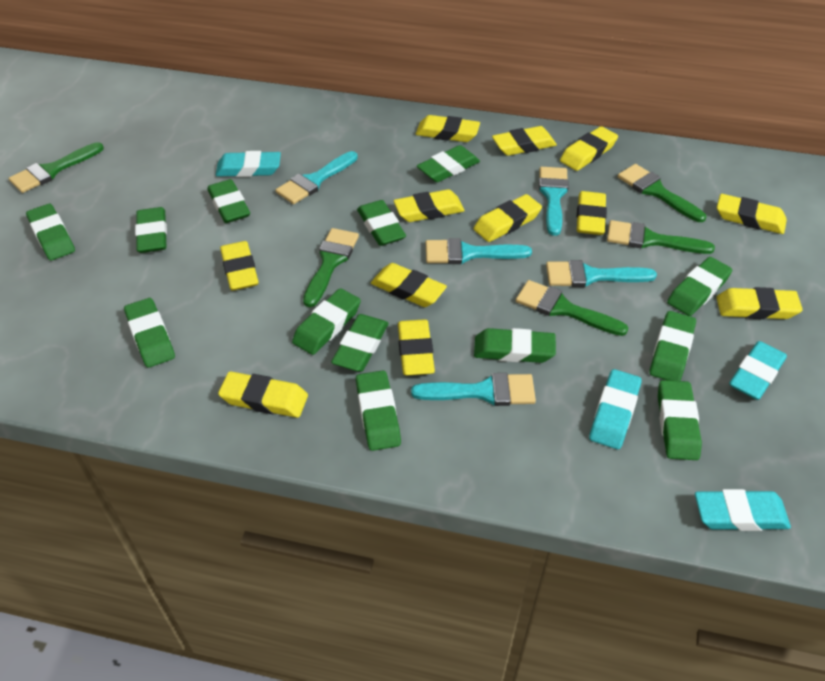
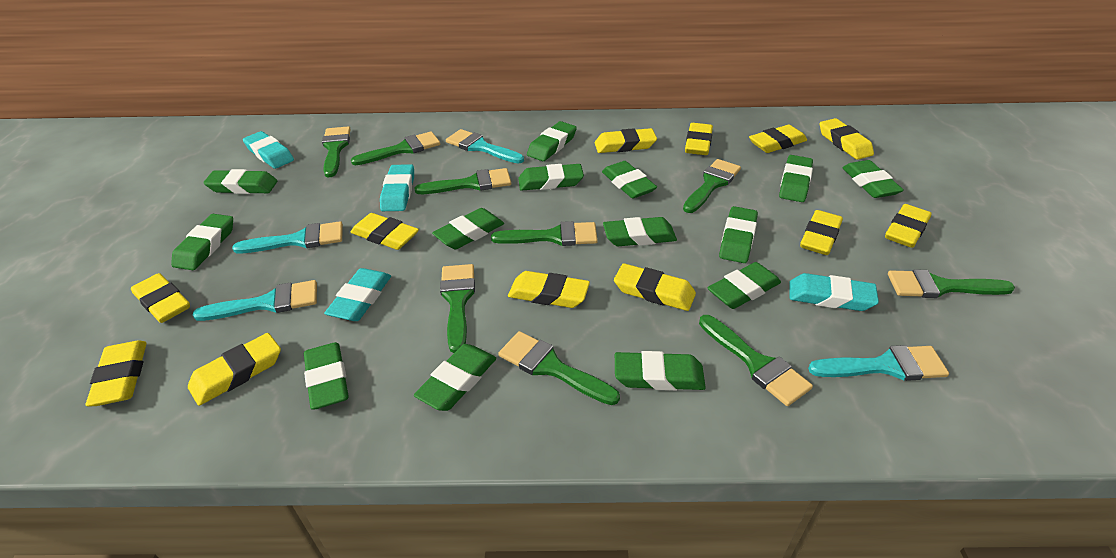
green brush: 5 -> 9
green eraser: 13 -> 14
turquoise brush: 5 -> 4

